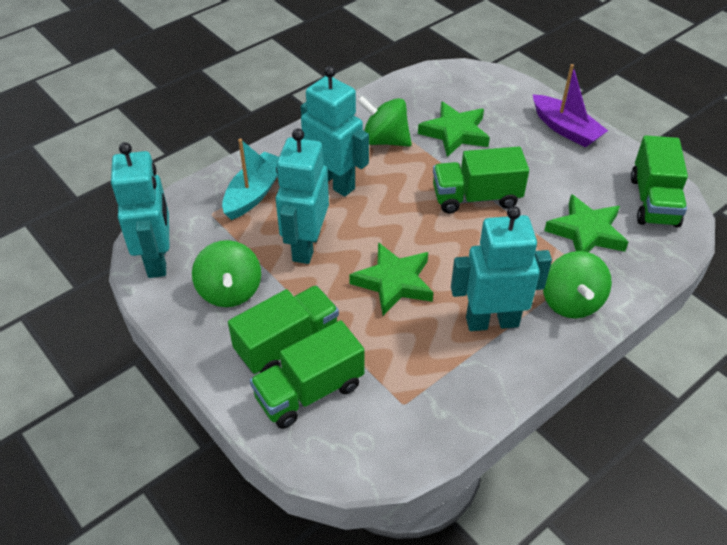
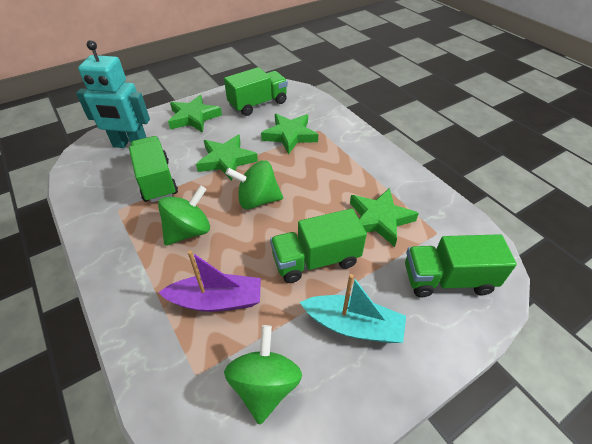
green star: 3 -> 4
turquoise robot: 4 -> 1

